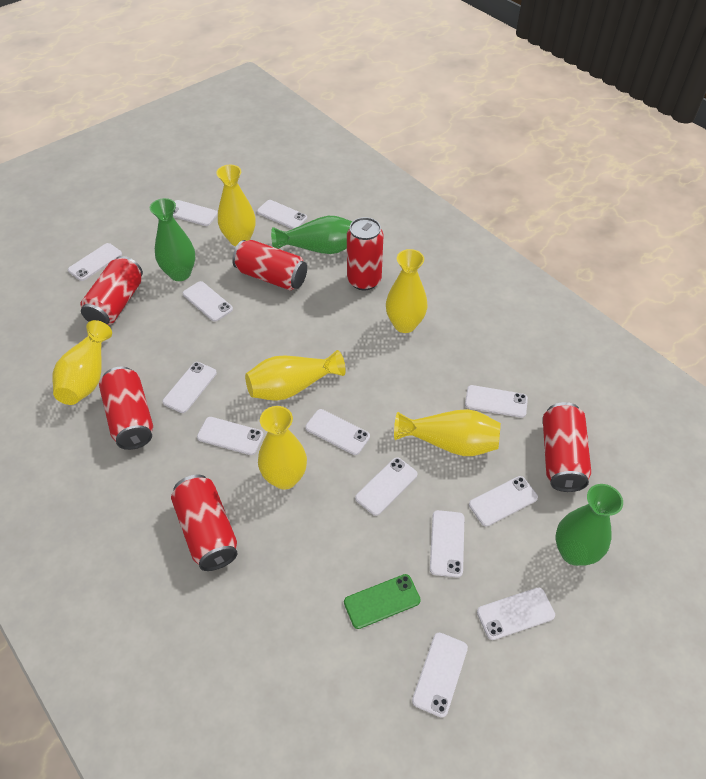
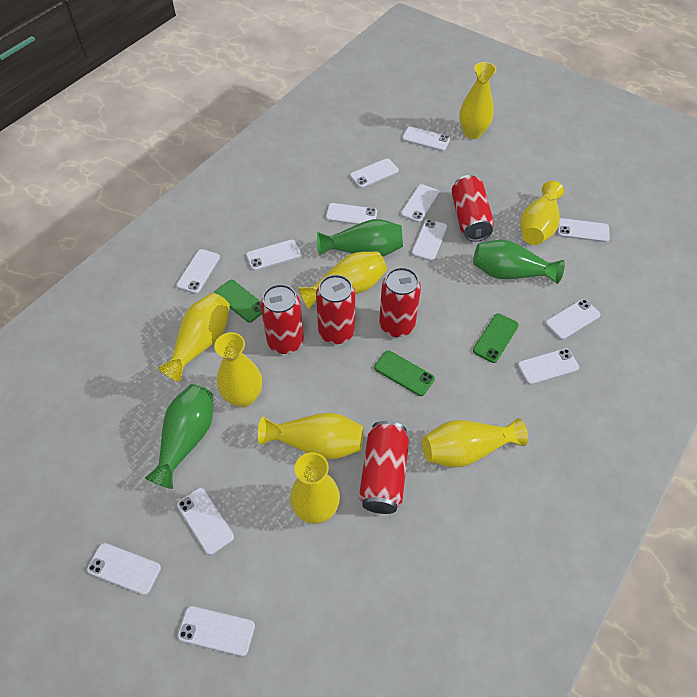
green phone: 1 -> 3
red can: 6 -> 5
yellow vase: 6 -> 8

